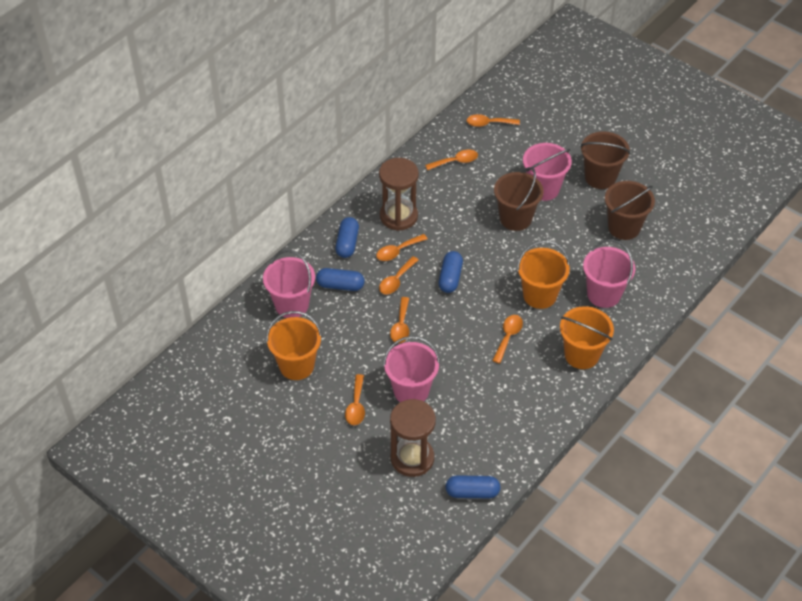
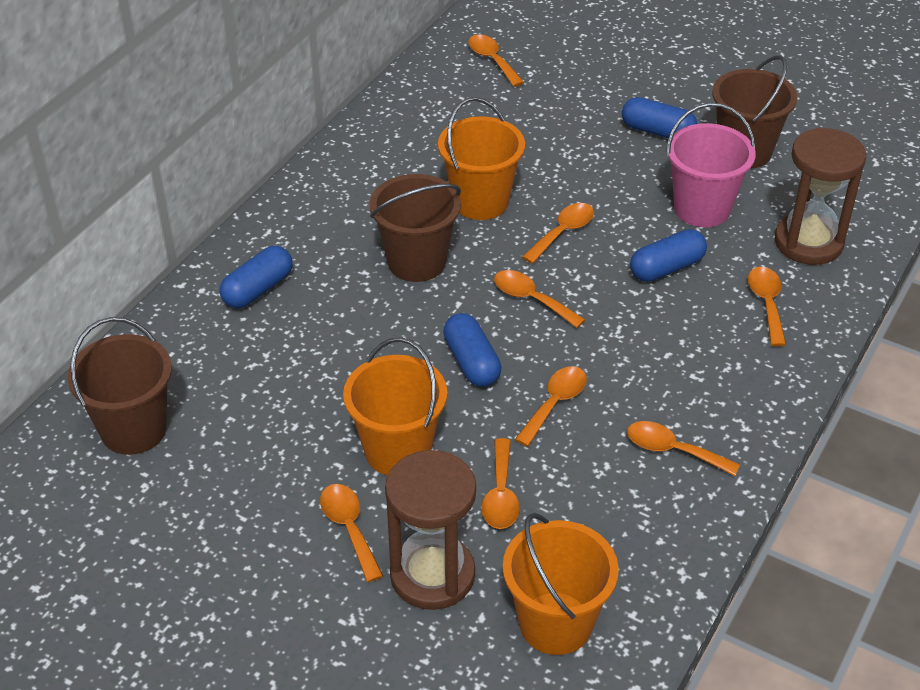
orange spoon: 7 -> 8
pink bucket: 4 -> 1

